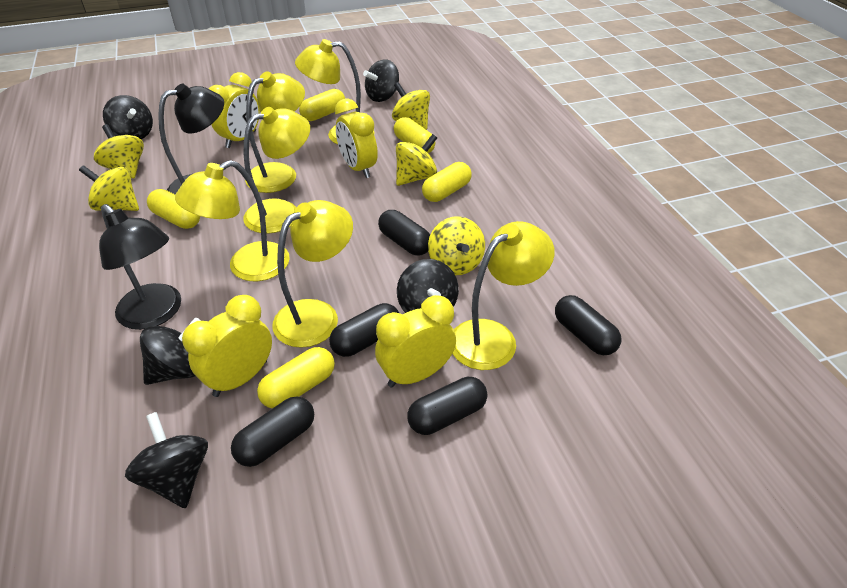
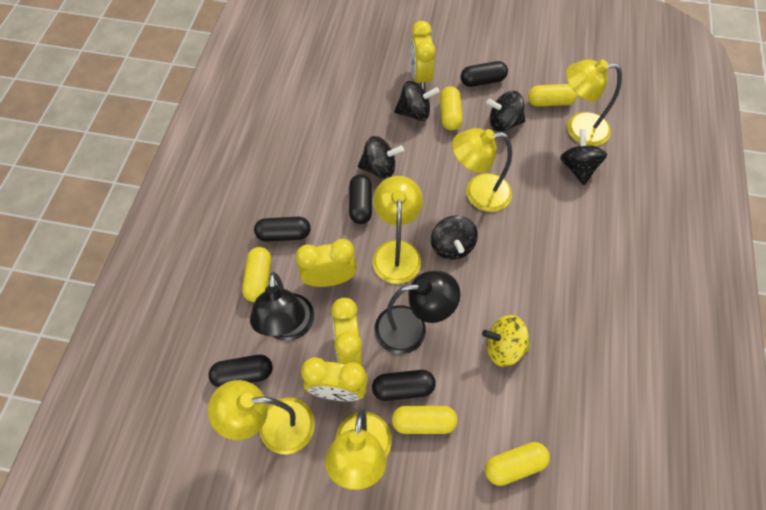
yellow lamp: 6 -> 5
yellow spinning top: 5 -> 1

